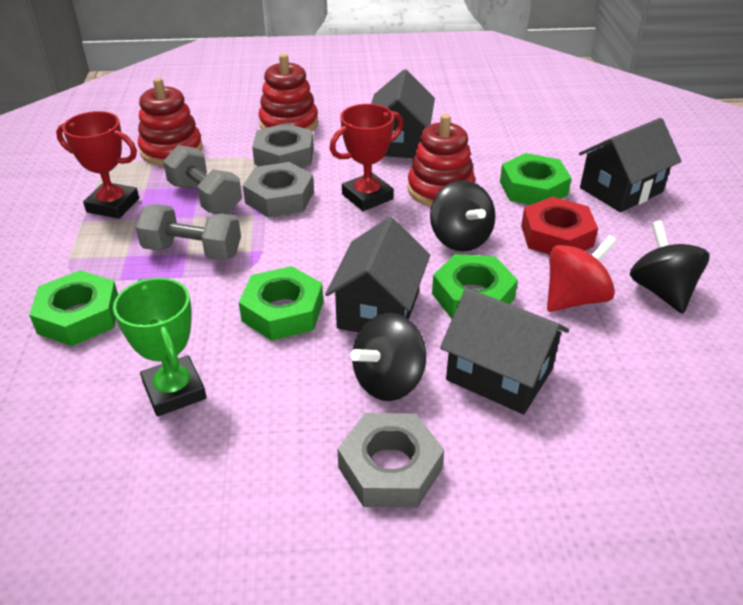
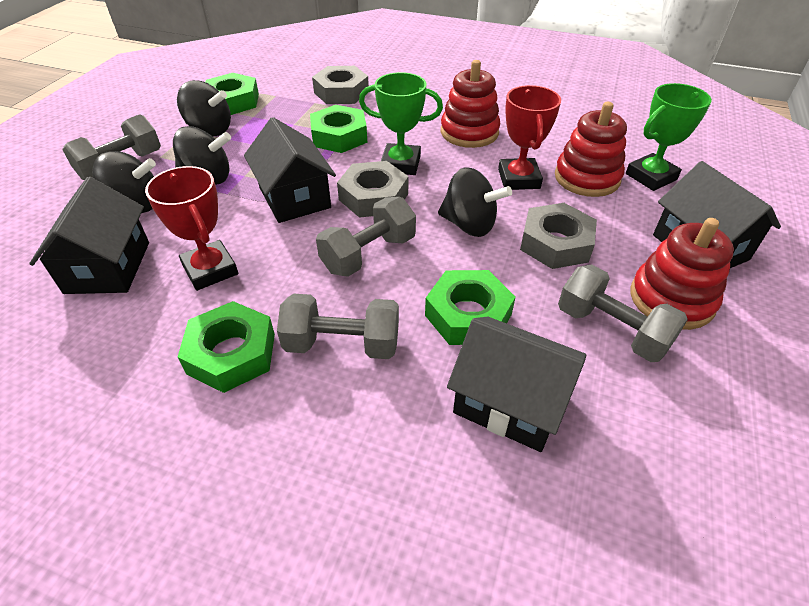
black spinning top: 3 -> 4
green trophy: 1 -> 2
grey dumbbell: 2 -> 4
red nut: 1 -> 0
red spinning top: 1 -> 0

